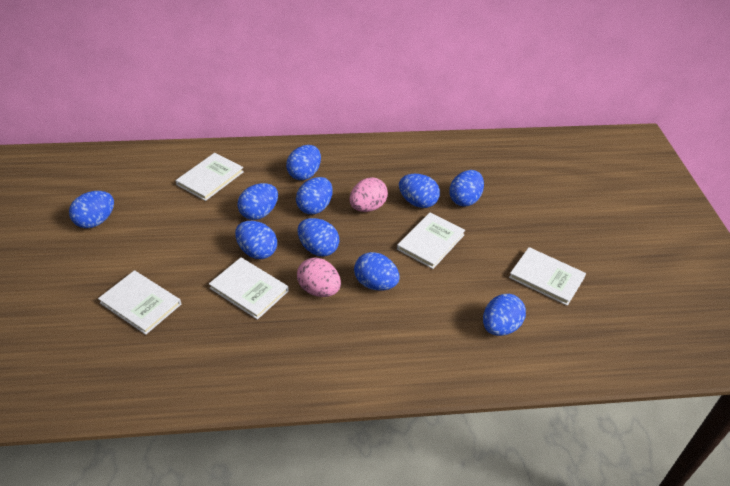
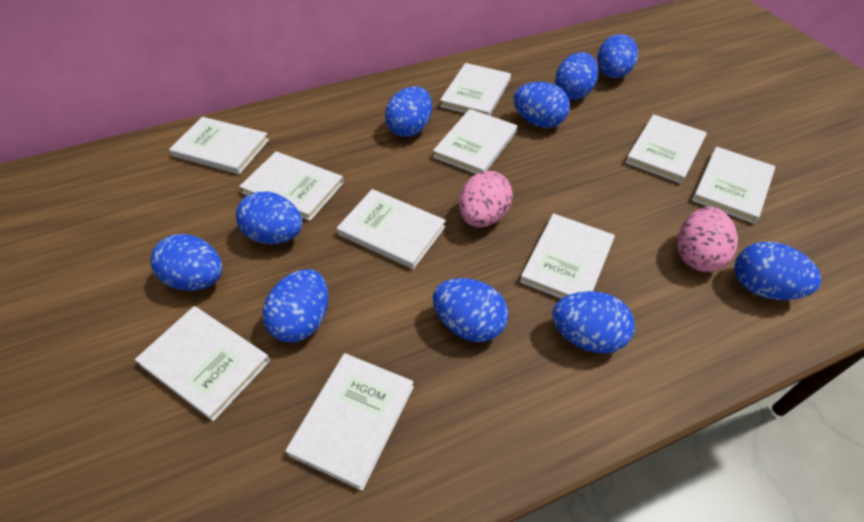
white book: 5 -> 10

